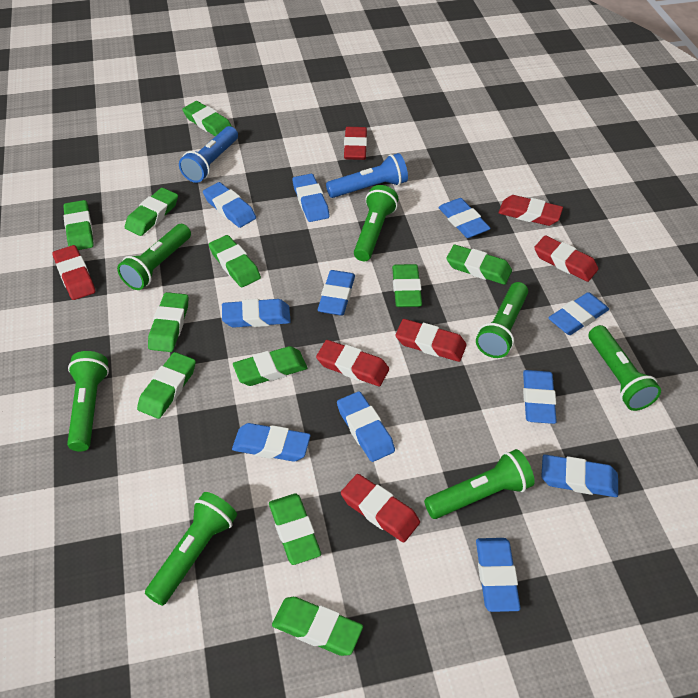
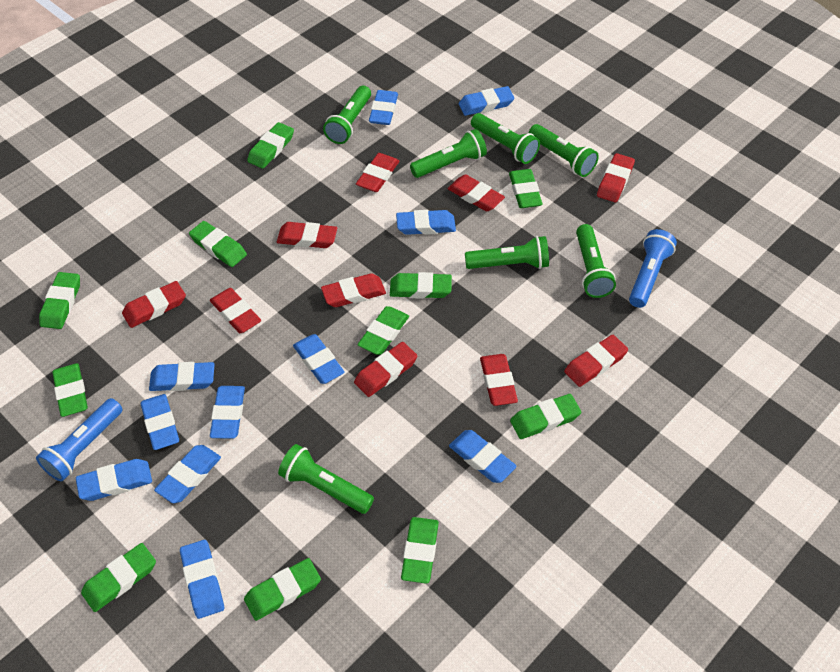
red eraser: 7 -> 10

